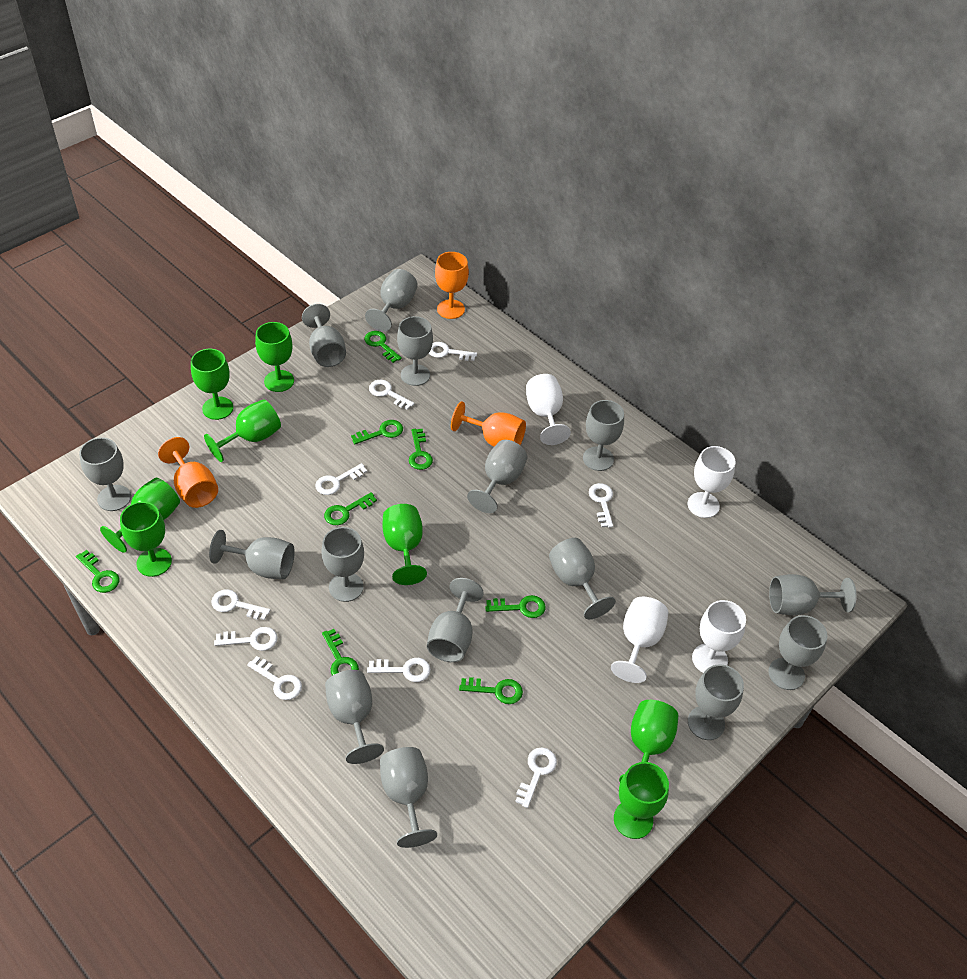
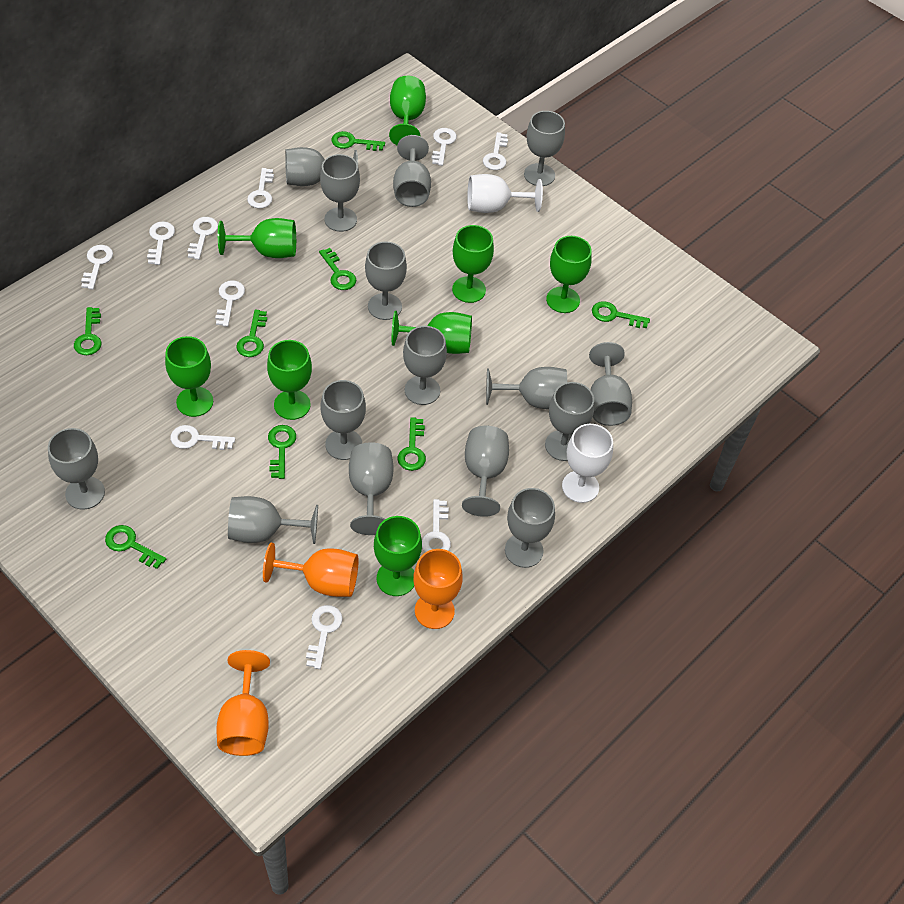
white goblet: 4 -> 2
white key: 9 -> 10

